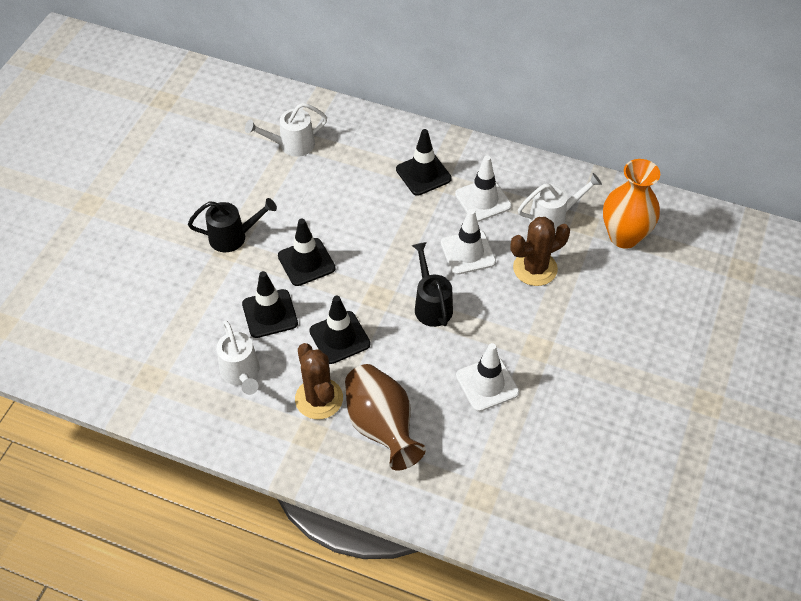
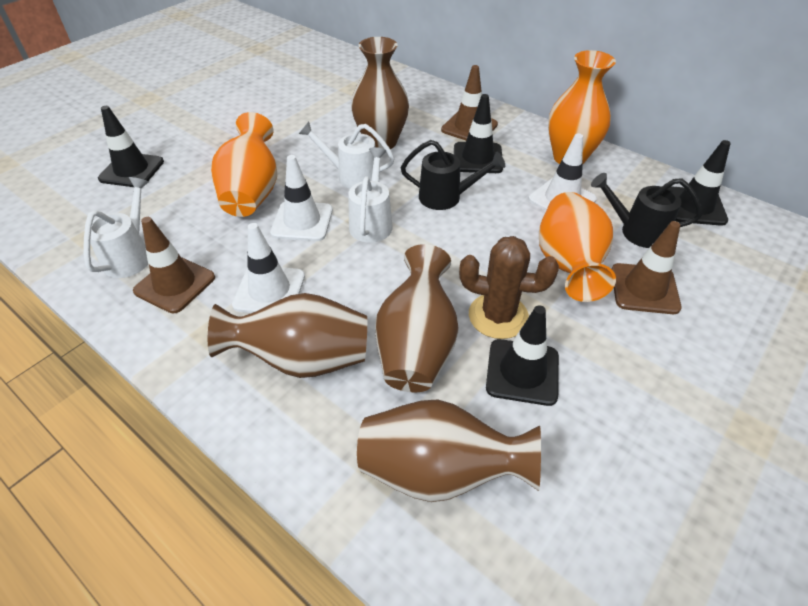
brown cactus: 2 -> 1
brown traffic cone: 0 -> 3
brown vase: 1 -> 4
orange vase: 1 -> 3

